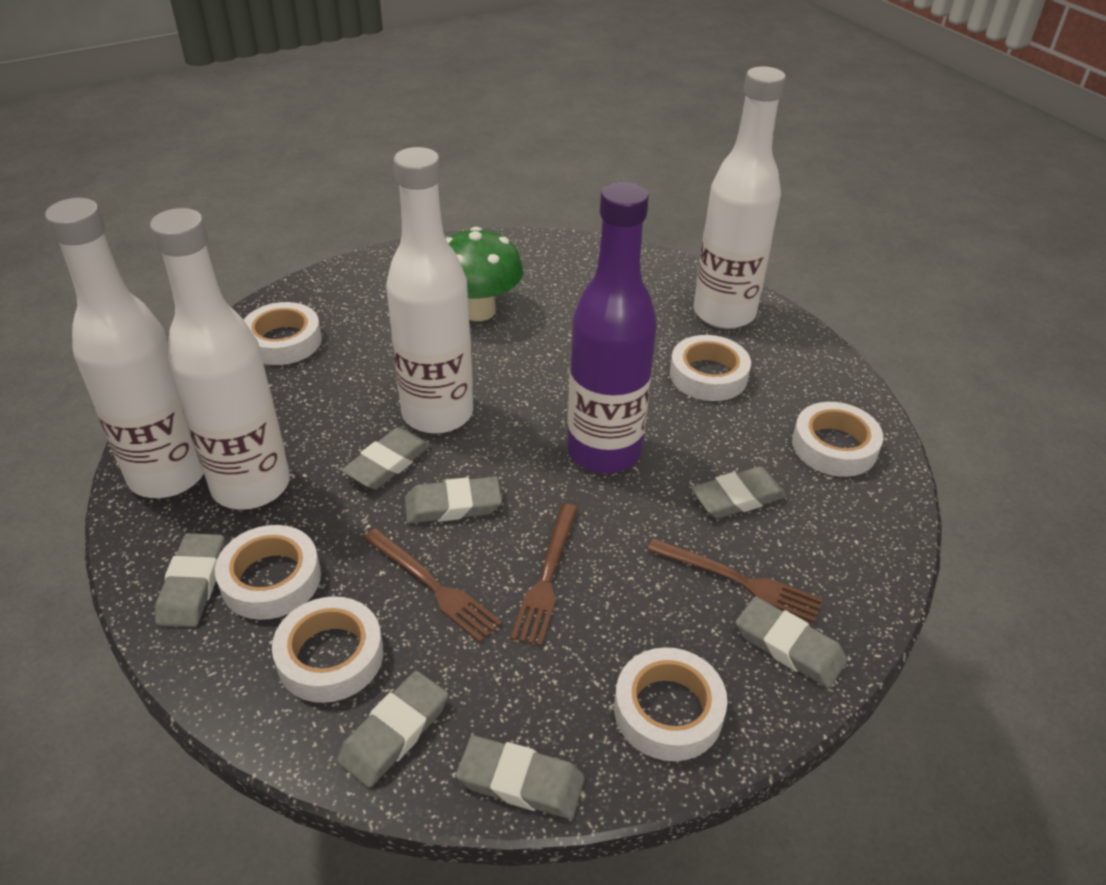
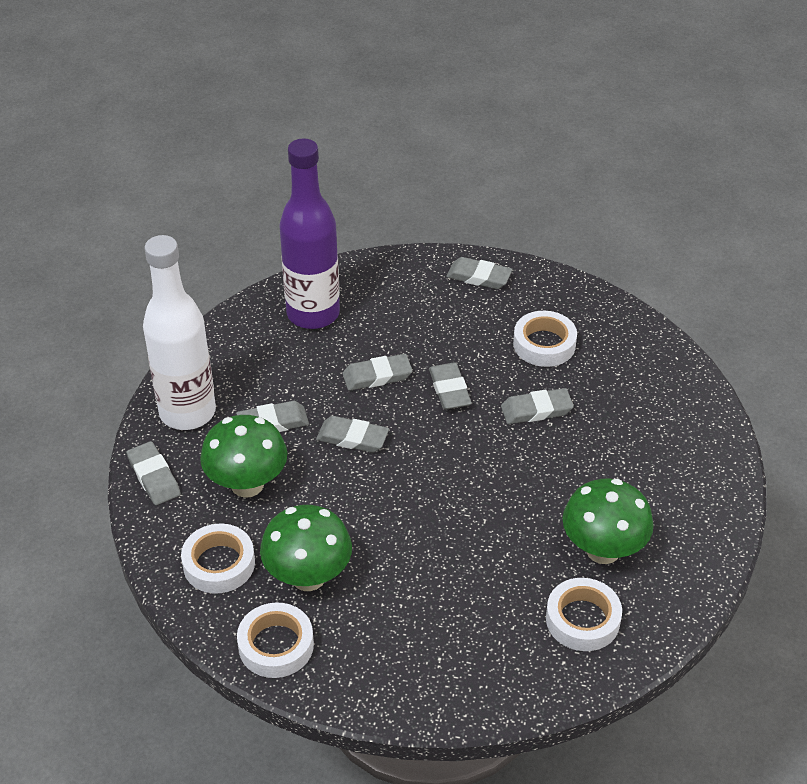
brown fork: 3 -> 0
green mushroom: 1 -> 3
white bottle: 4 -> 1
white tape: 6 -> 4

